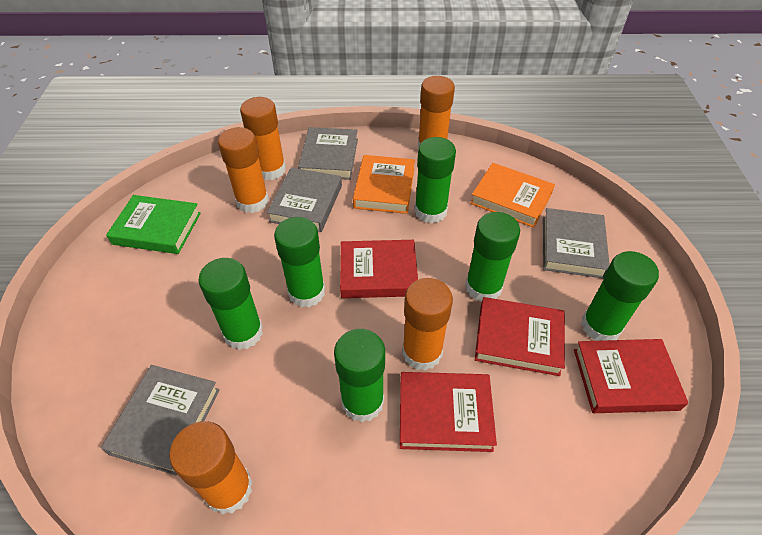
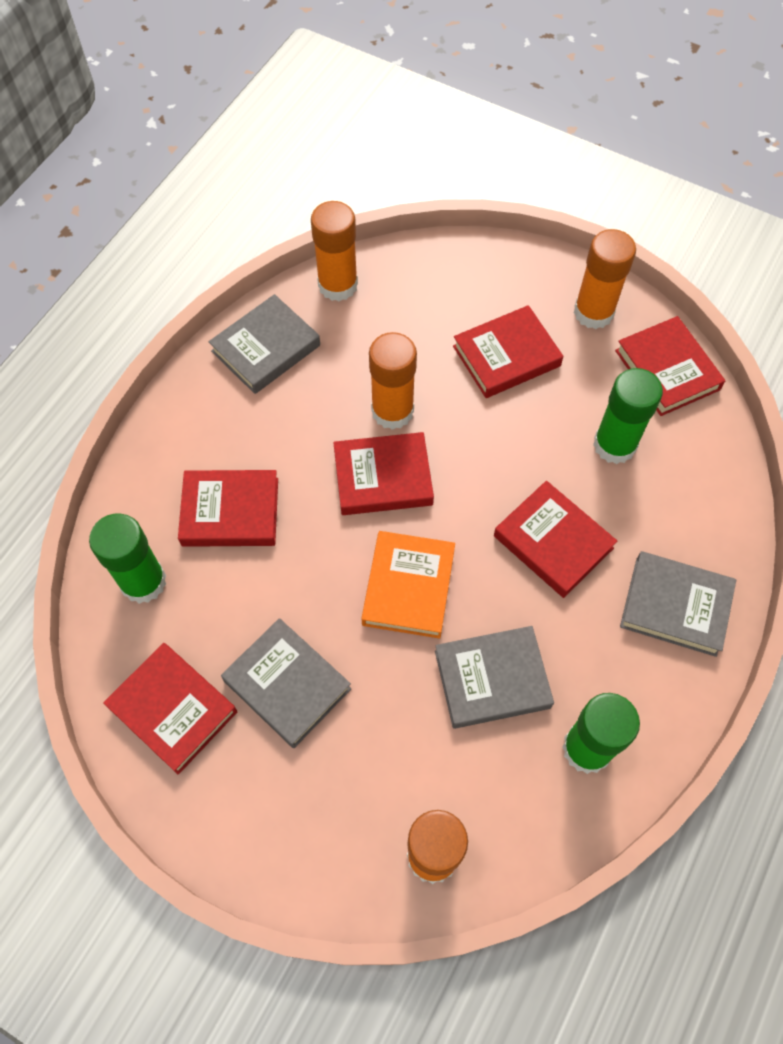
green book: 1 -> 0
green glue stick: 6 -> 3
orange book: 2 -> 1
orange glue stick: 5 -> 4
red book: 4 -> 6

